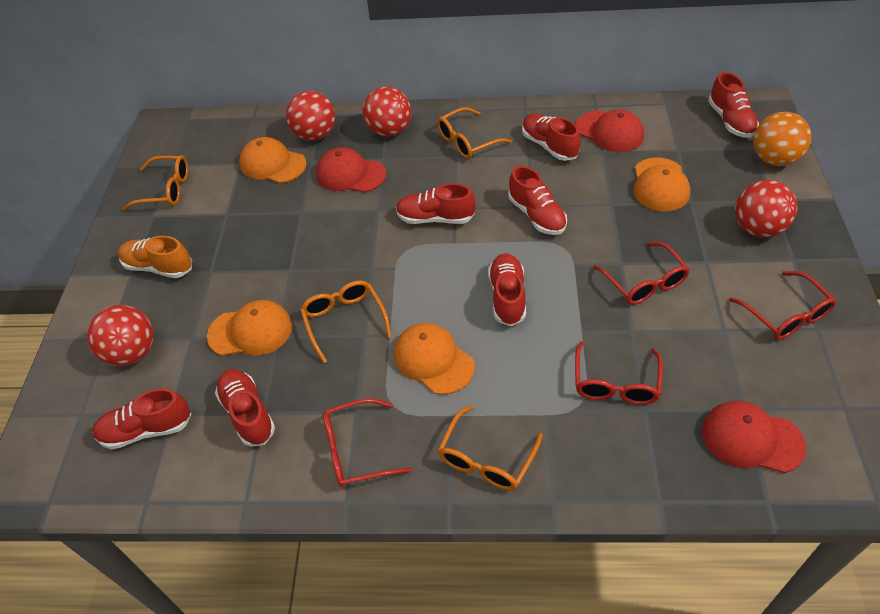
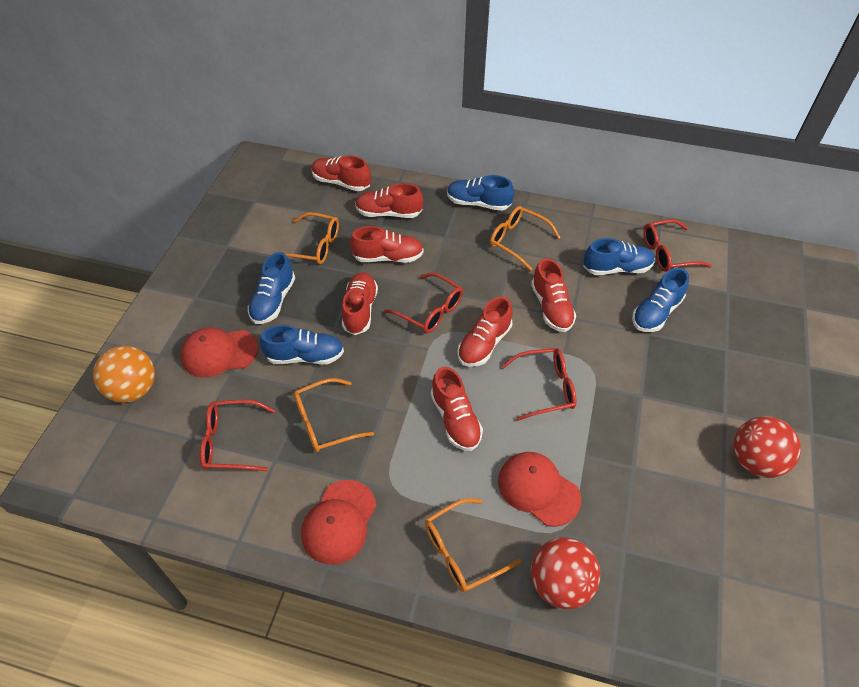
blue shoe: 0 -> 5
orange cap: 4 -> 0
orange shoe: 1 -> 0
red ball: 4 -> 2

